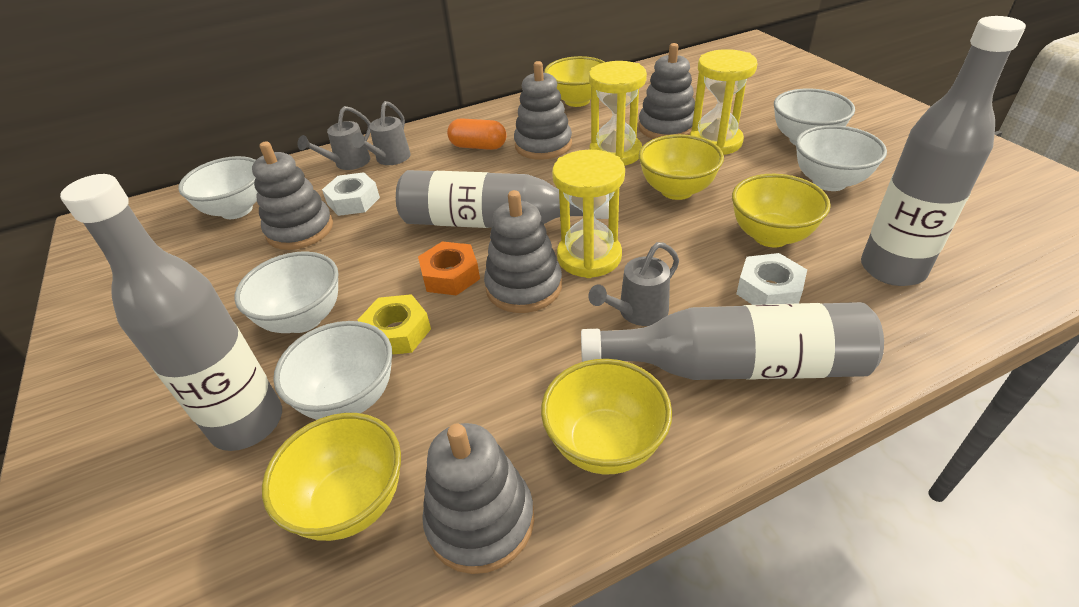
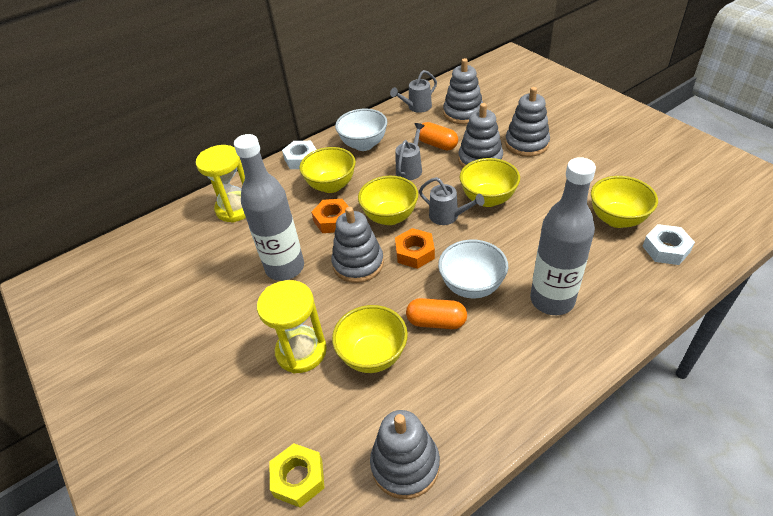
grey bottle: 4 -> 2
orange capsule: 1 -> 2
orange nut: 1 -> 2
white bowl: 5 -> 2
yellow hourglass: 3 -> 2

